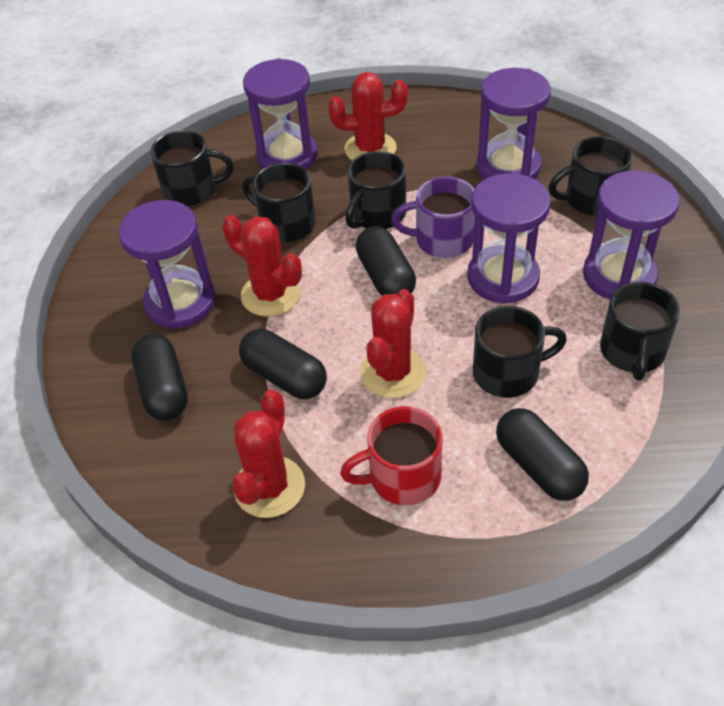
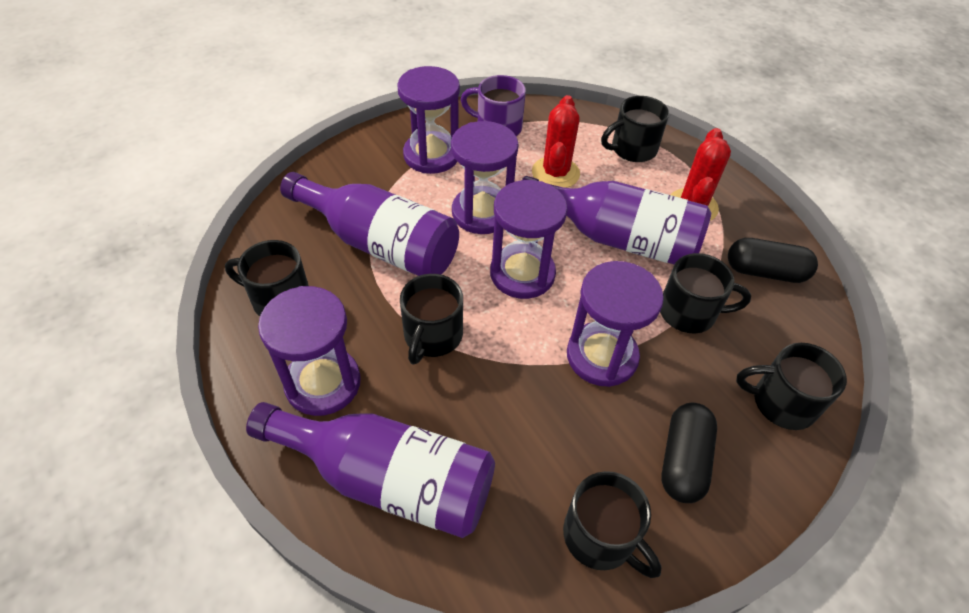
black capsule: 4 -> 2
purple bottle: 0 -> 3
red cactus: 4 -> 2
red mug: 1 -> 0

